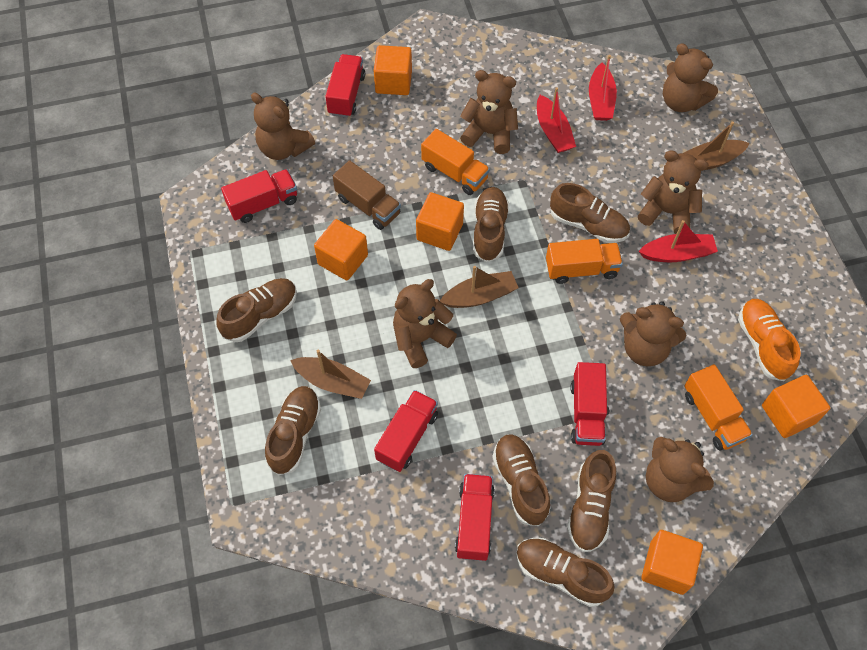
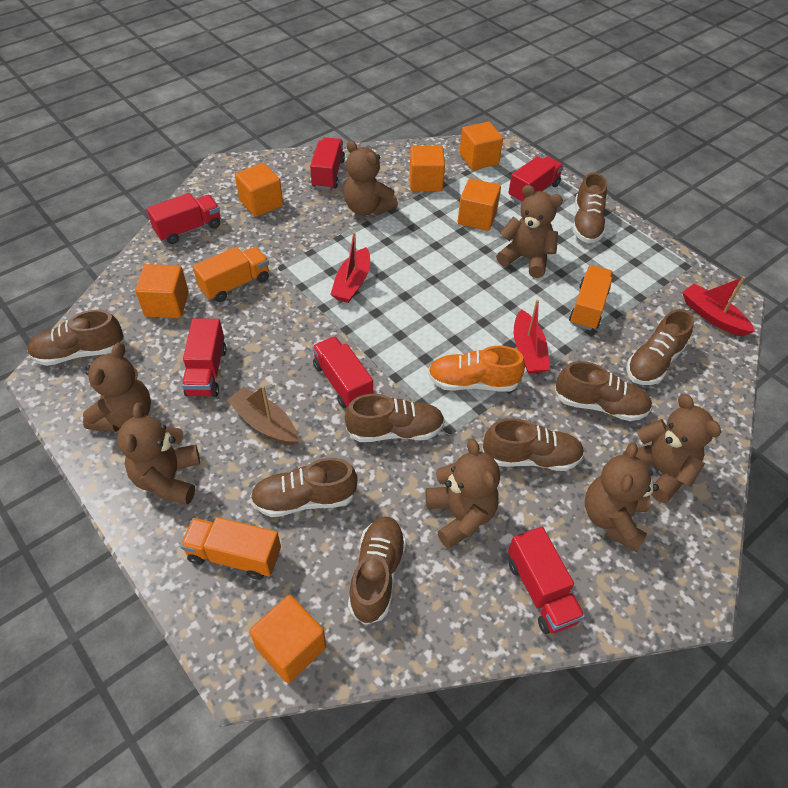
brown boat: 3 -> 1
brown shoe: 7 -> 8
brown truck: 1 -> 0
orange cube: 5 -> 6
red truck: 5 -> 6

